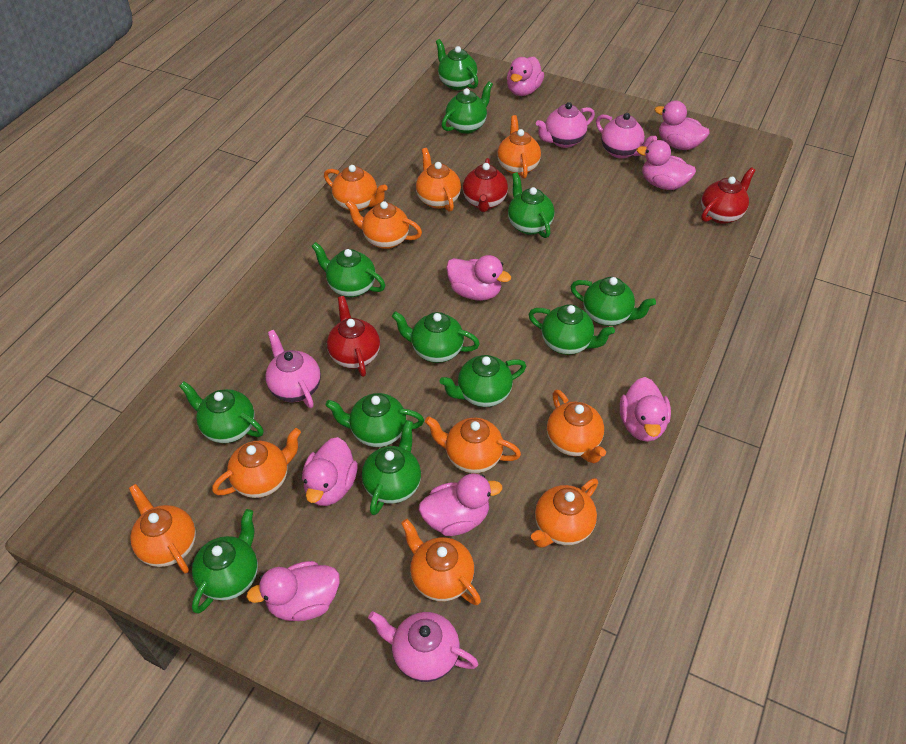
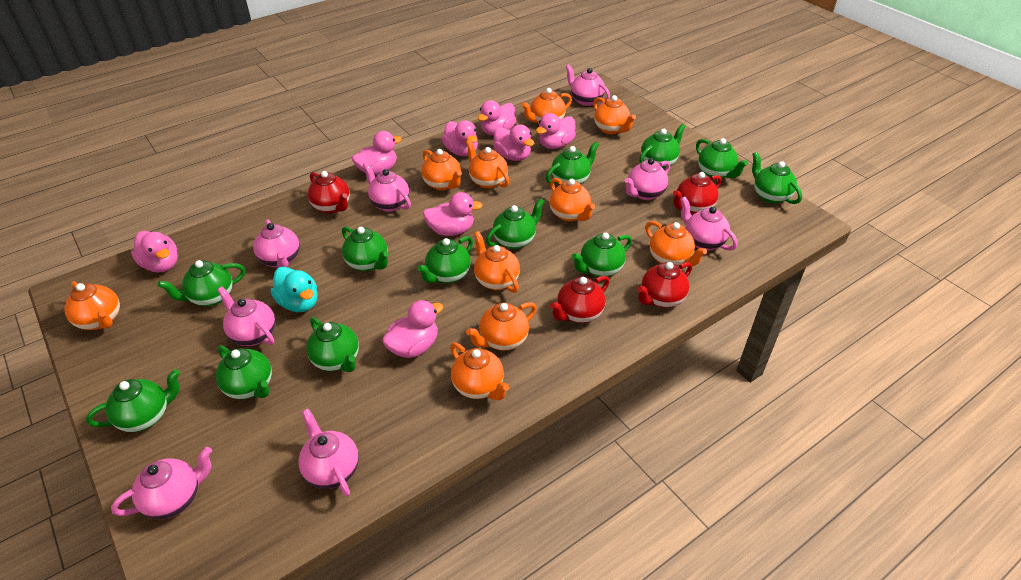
pink teapot: 4 -> 8
red teapot: 3 -> 4
turquoise duck: 0 -> 1

